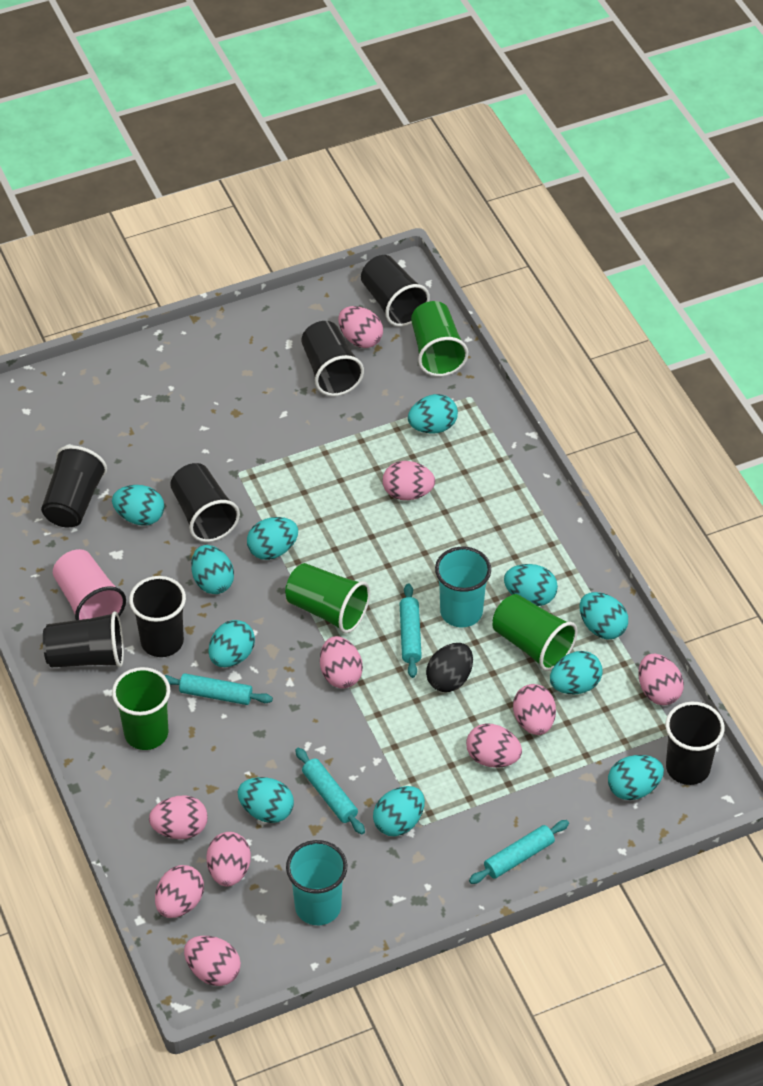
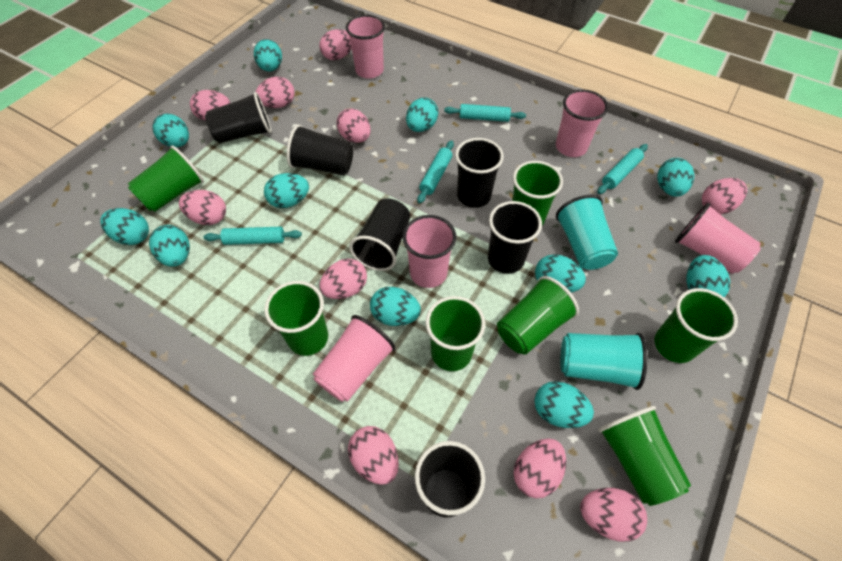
black cup: 7 -> 6
black egg: 1 -> 0
green cup: 4 -> 7
pink cup: 1 -> 5

